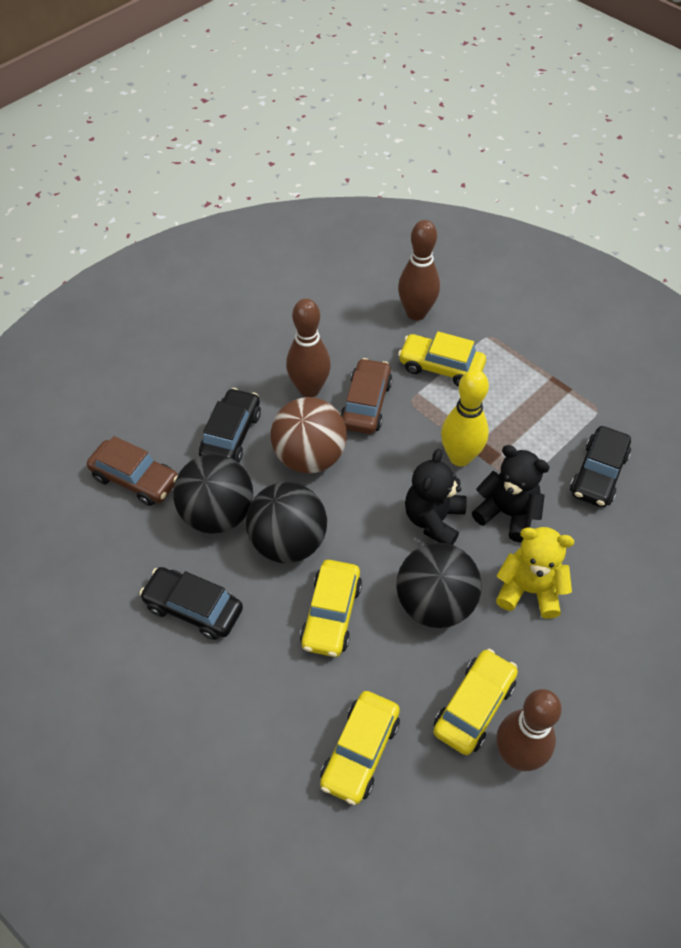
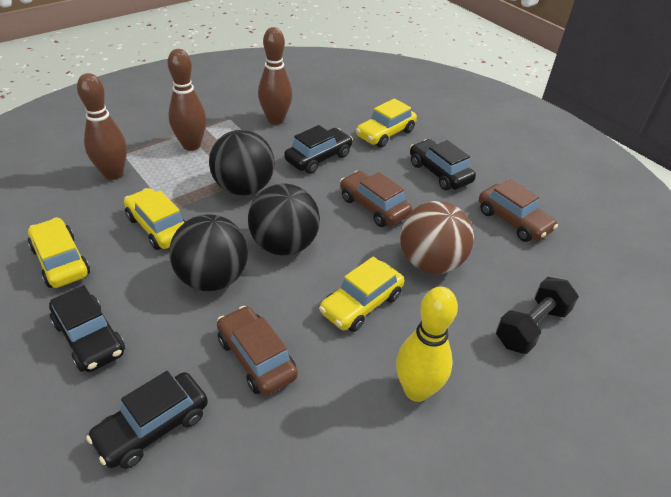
black car: 3 -> 4
black dumbbell: 0 -> 1
black teddy bear: 2 -> 0
brown car: 2 -> 3
yellow teddy bear: 1 -> 0

